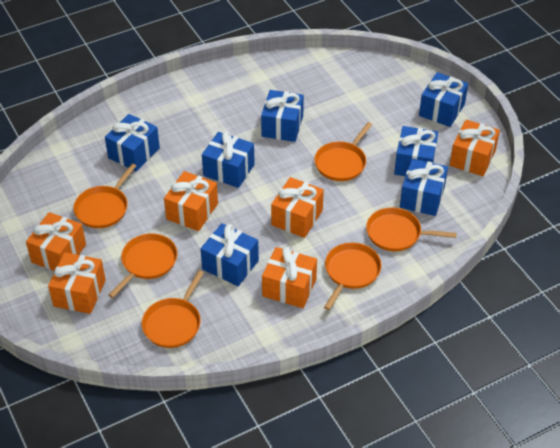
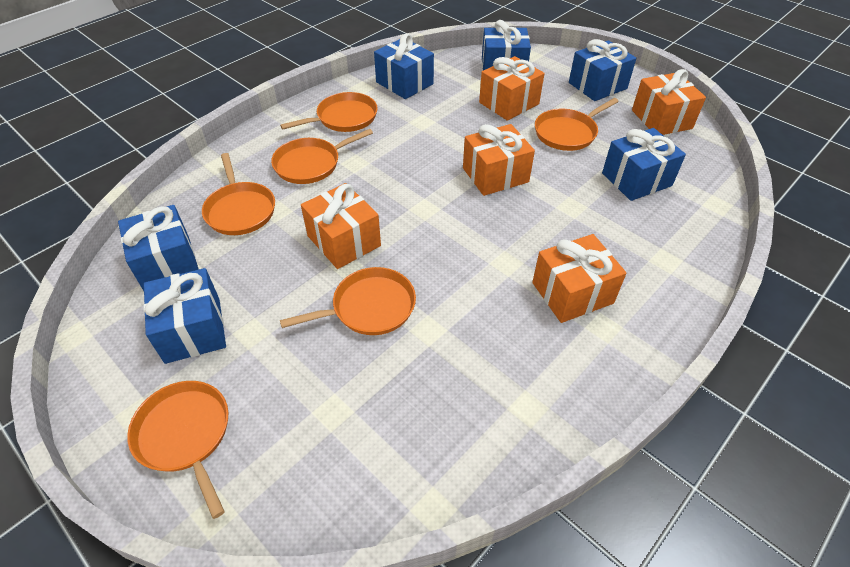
blue gift: 7 -> 6
orange gift: 6 -> 5

